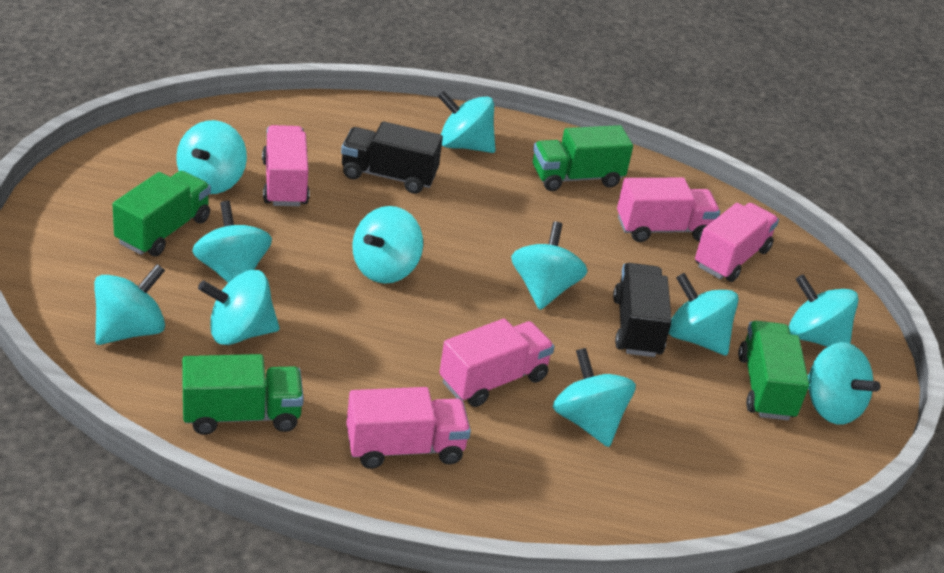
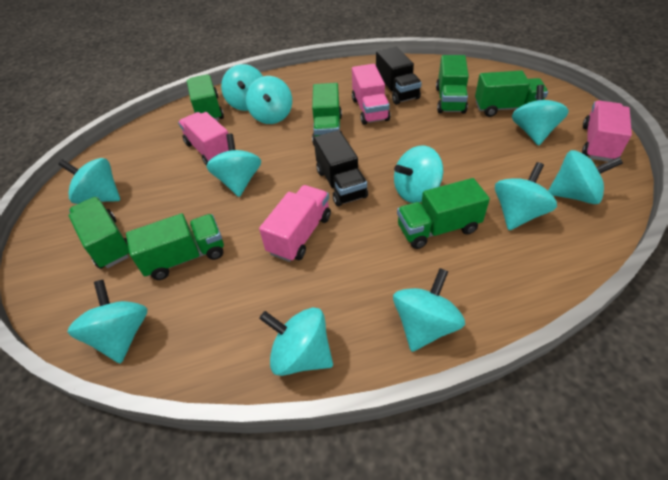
green truck: 4 -> 7
pink truck: 5 -> 4

